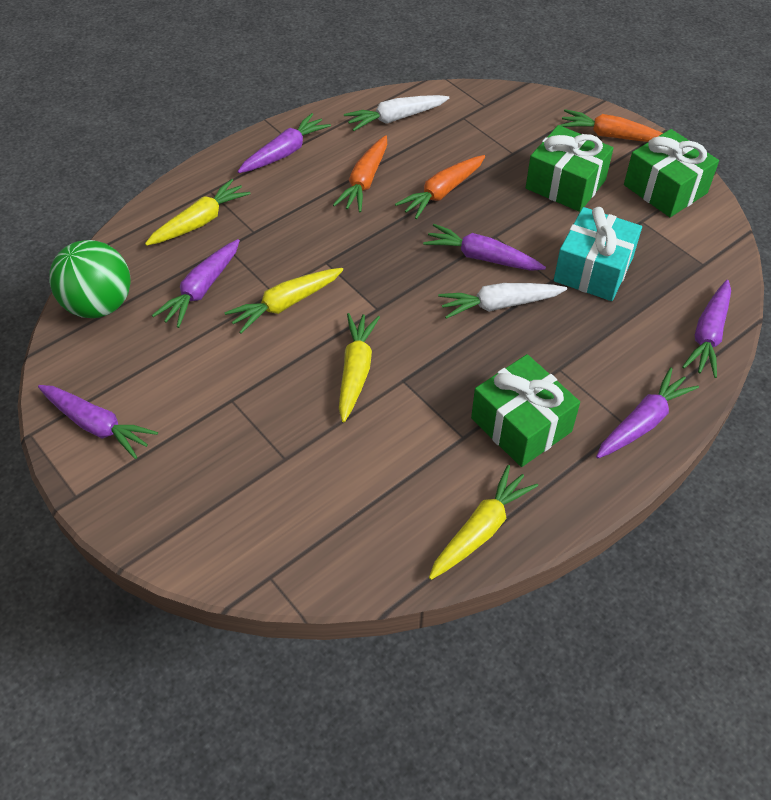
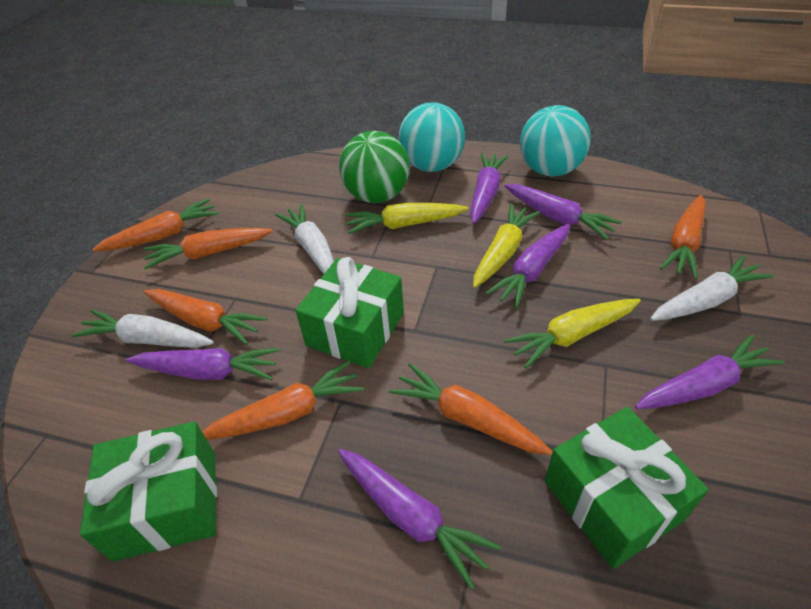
orange carrot: 3 -> 6
turquoise ball: 0 -> 2
turquoise gift: 1 -> 0
white carrot: 2 -> 3
yellow carrot: 4 -> 3

